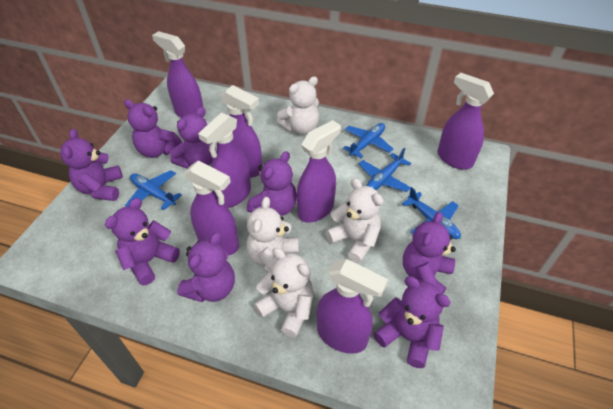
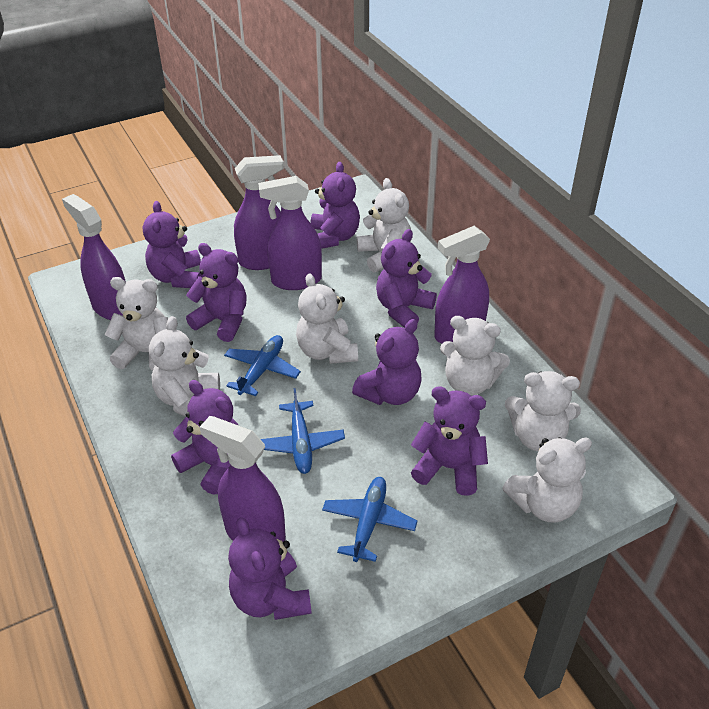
blue plane: 4 -> 3
purple spray bottle: 7 -> 5
white teddy bear: 4 -> 7

